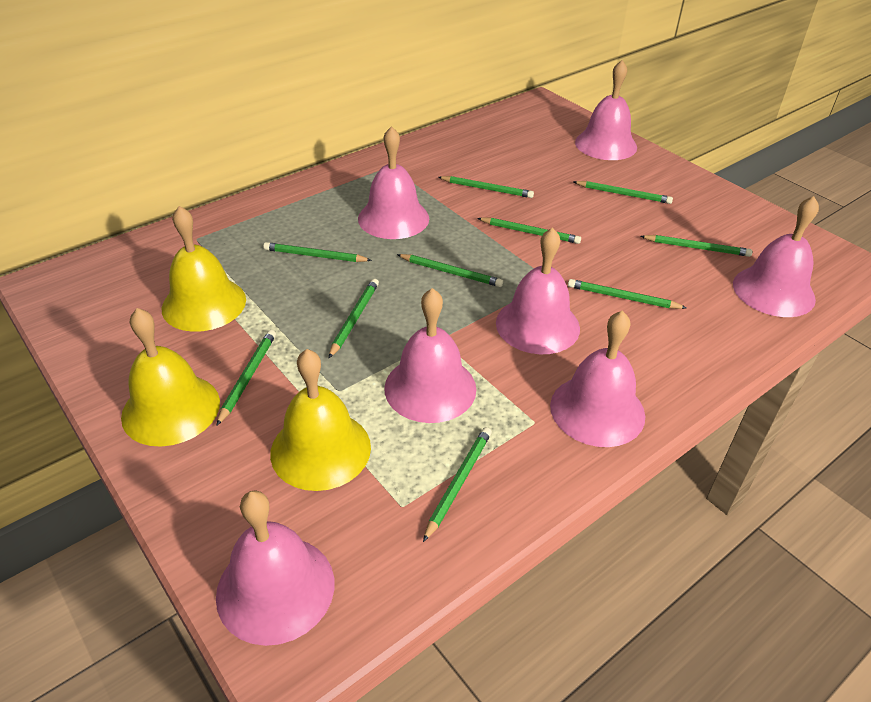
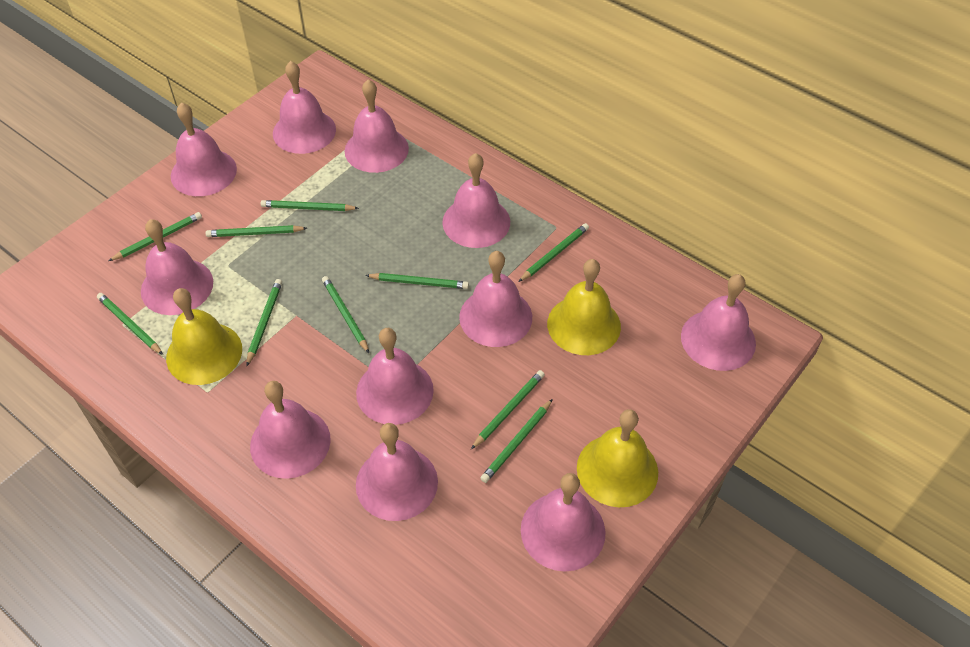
pink bell: 7 -> 11

